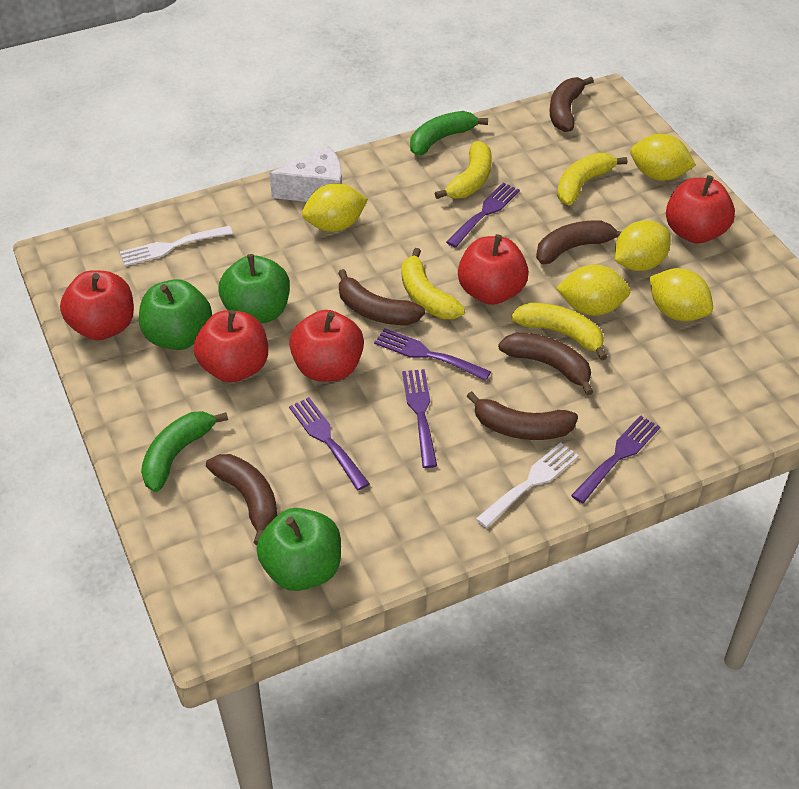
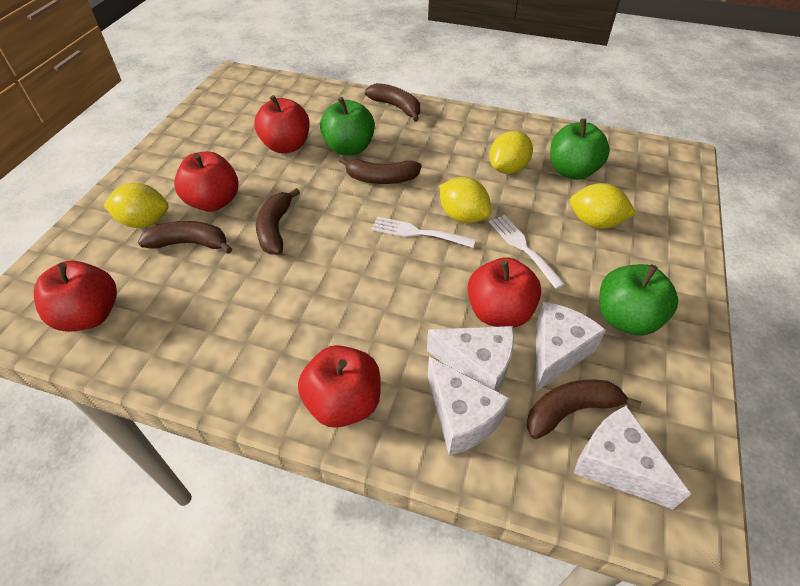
brown banana: 6 -> 5
green banana: 2 -> 0
purple fork: 5 -> 0
white cheese: 1 -> 4
yellow banana: 4 -> 0
yellow lemon: 5 -> 4

